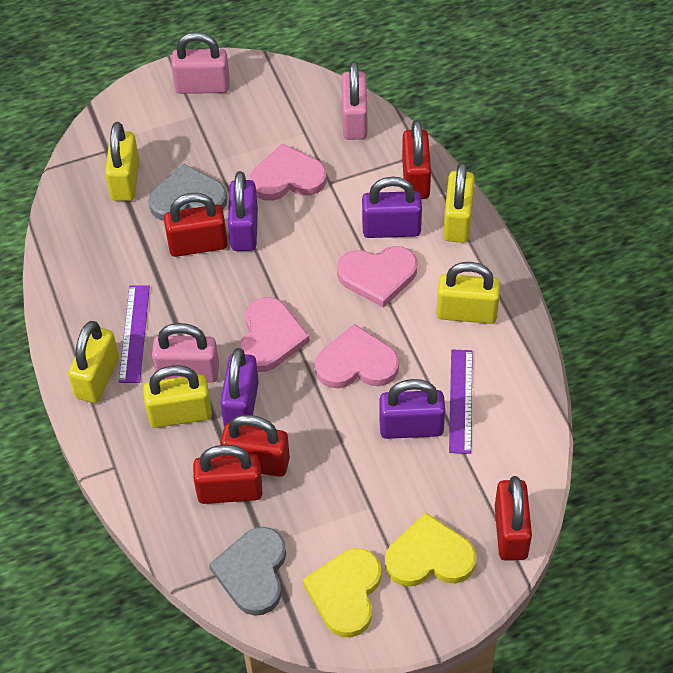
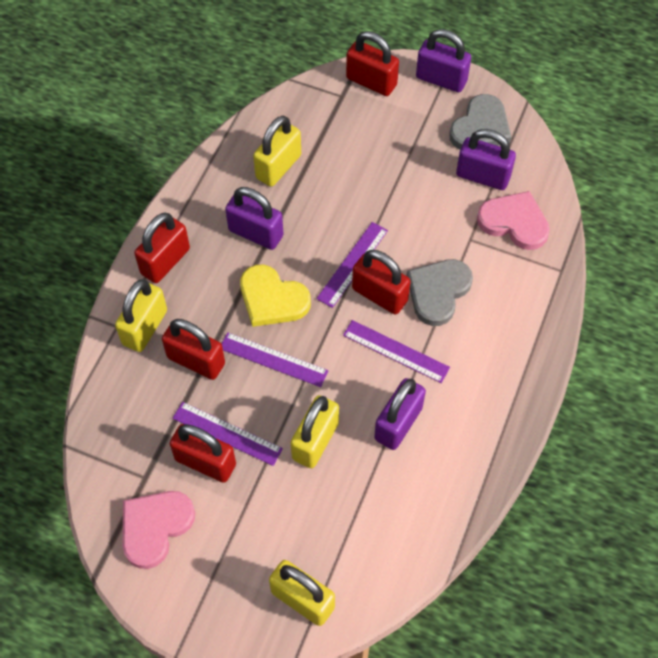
pink heart: 4 -> 2
pink padlock: 3 -> 0
purple ruler: 2 -> 4
yellow heart: 2 -> 1
yellow padlock: 5 -> 4

